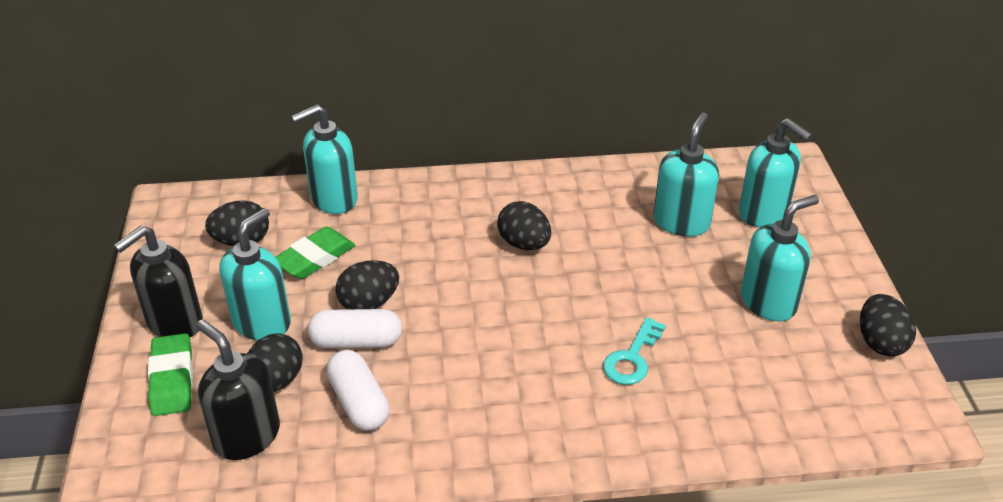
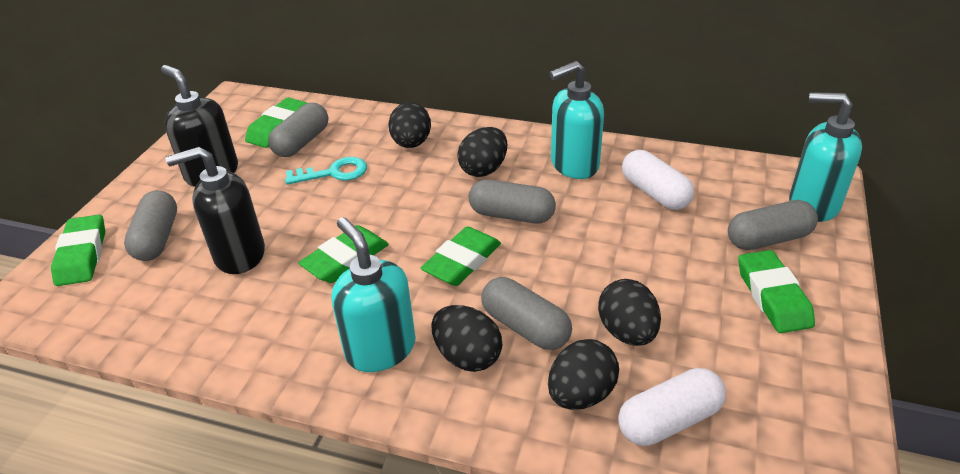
green eraser: 2 -> 5
grey capsule: 0 -> 5
turquoise soap dispenser: 5 -> 3

